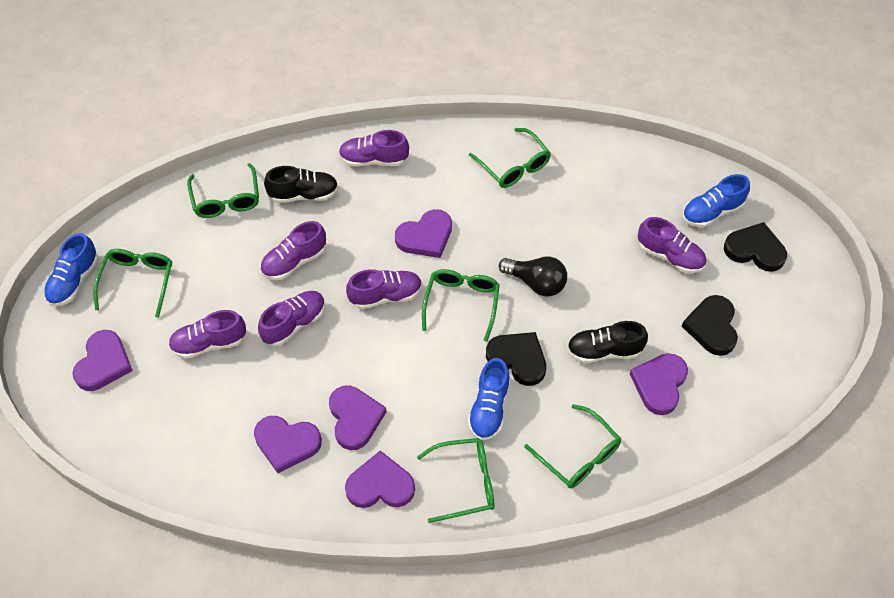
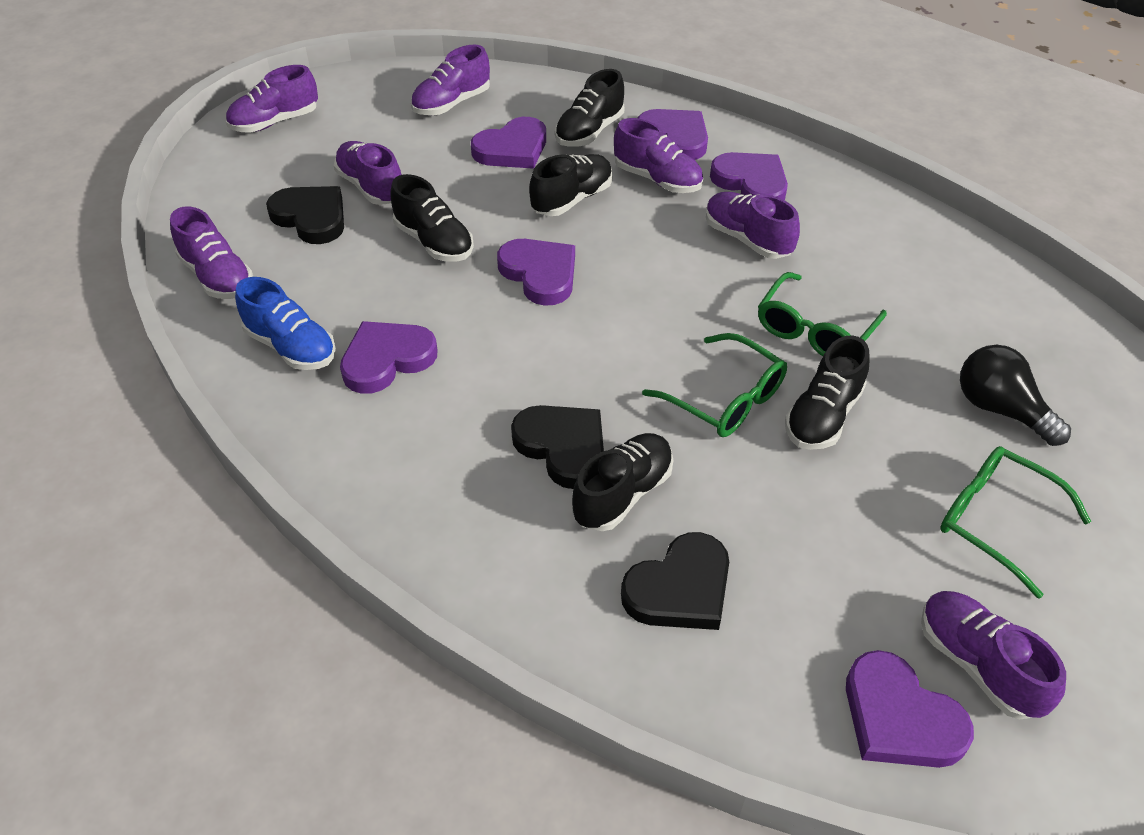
black shoe: 2 -> 5
blue shoe: 3 -> 1
green glasses: 6 -> 3
purple shoe: 6 -> 7

